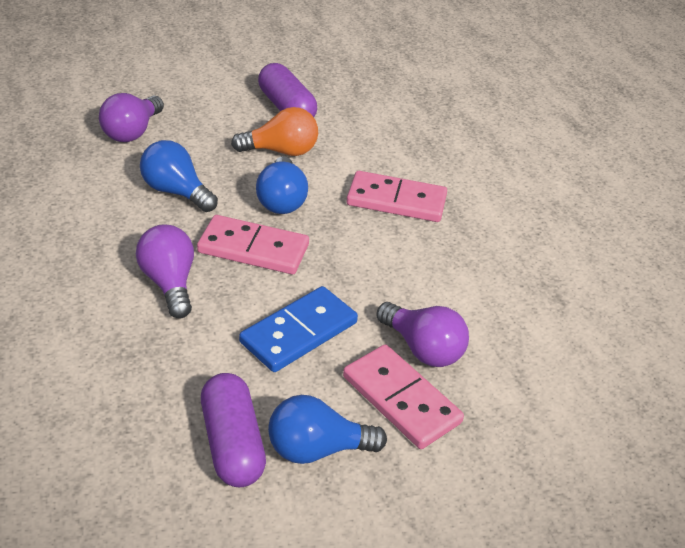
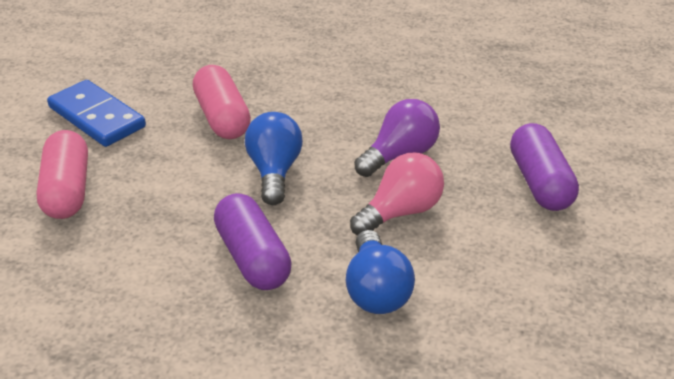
blue light bulb: 3 -> 2
orange light bulb: 1 -> 0
pink capsule: 0 -> 2
pink domino: 3 -> 0
pink light bulb: 0 -> 1
purple light bulb: 3 -> 1

